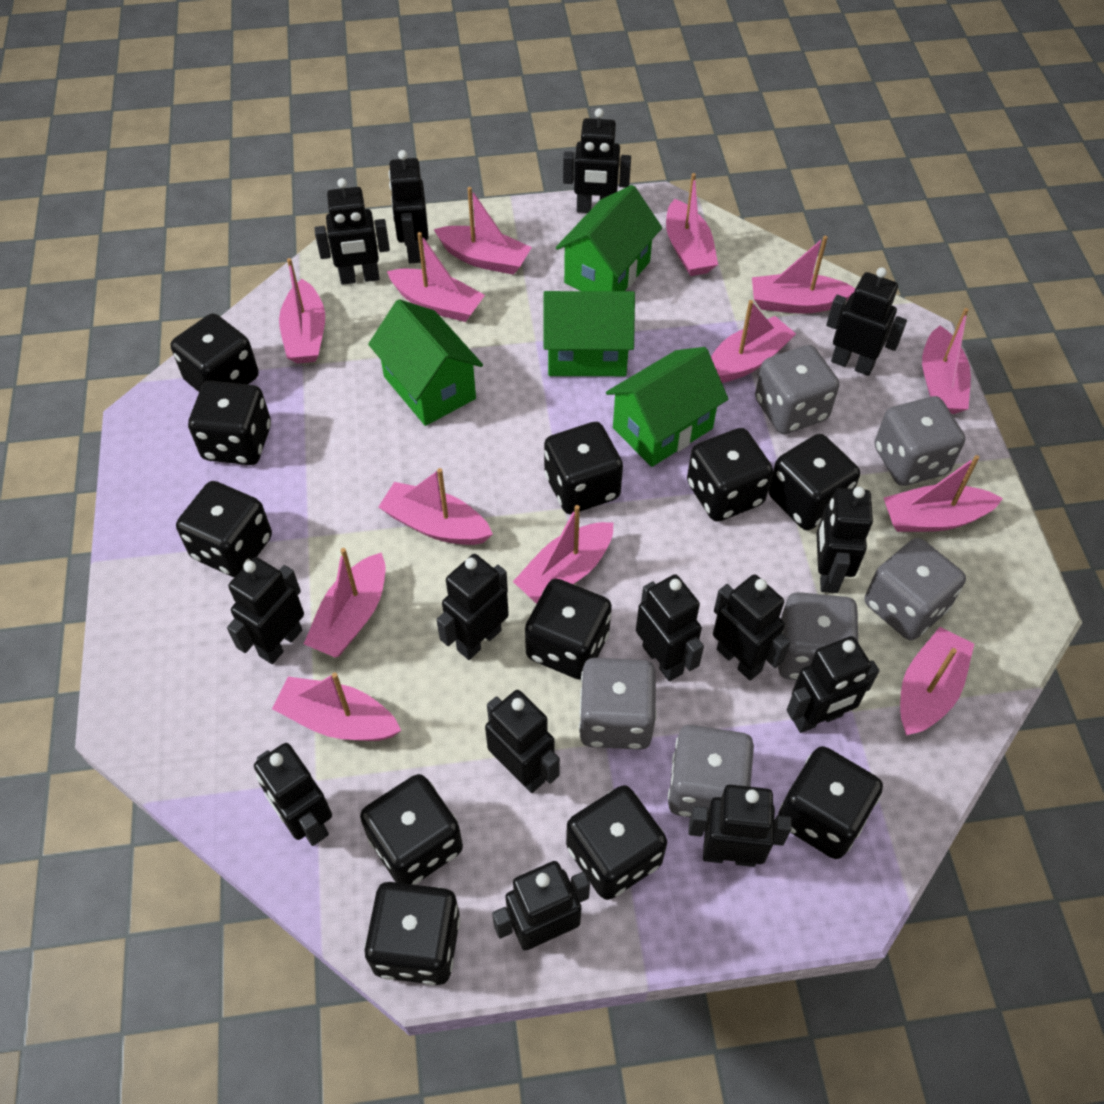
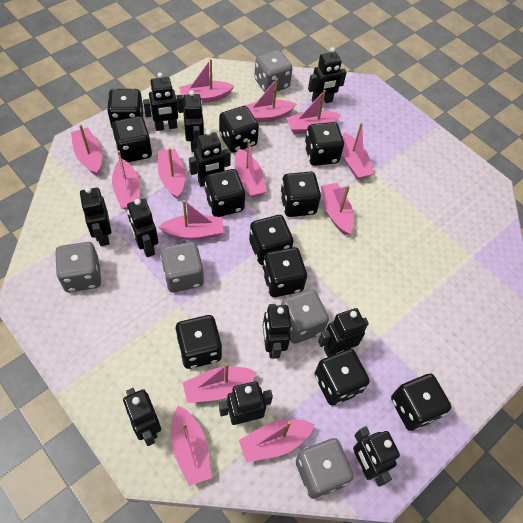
black robot: 14 -> 11
green house: 4 -> 0
grey dice: 6 -> 5

